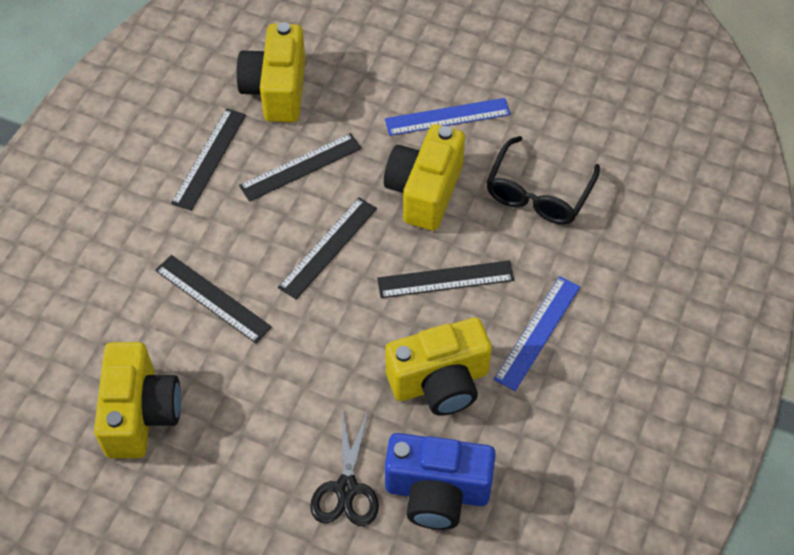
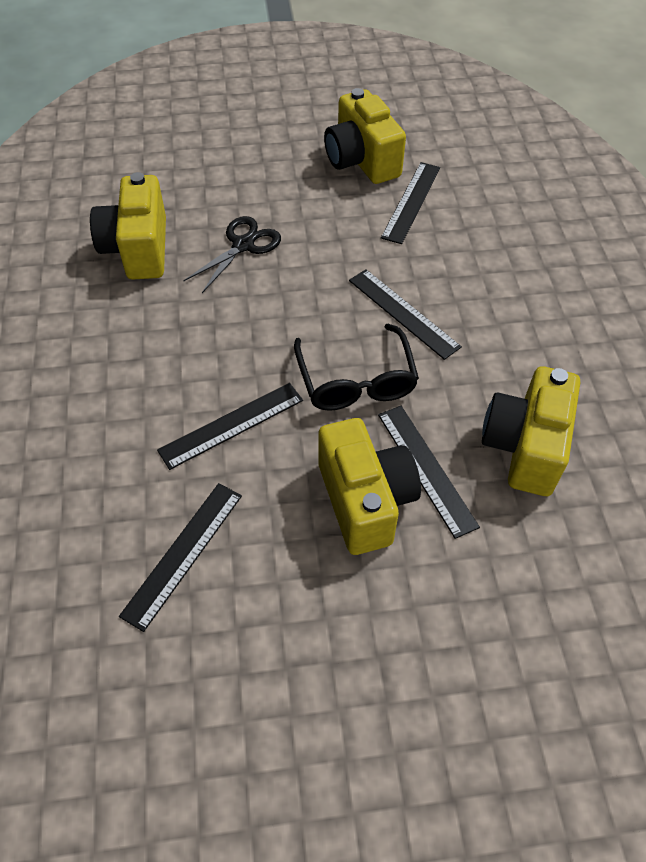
blue camera: 1 -> 0
blue ruler: 2 -> 0

